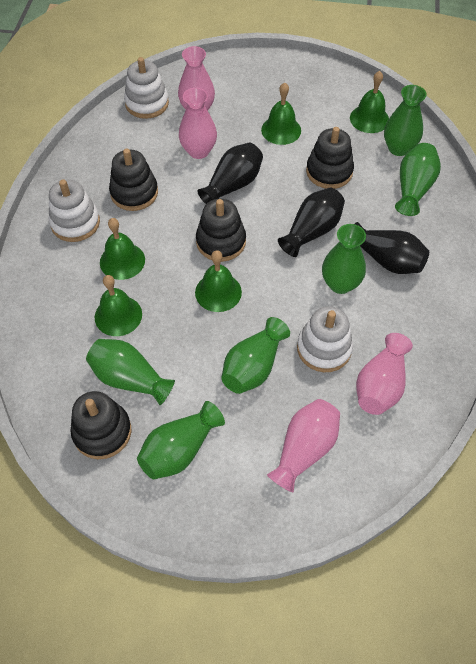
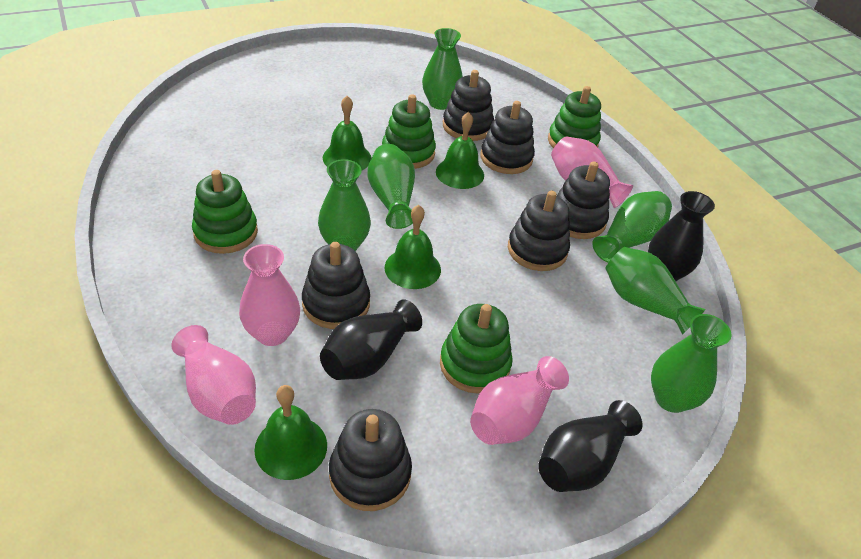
black stacking toy: 4 -> 6
green bell: 5 -> 4
green stacking toy: 0 -> 4
white stacking toy: 3 -> 0

